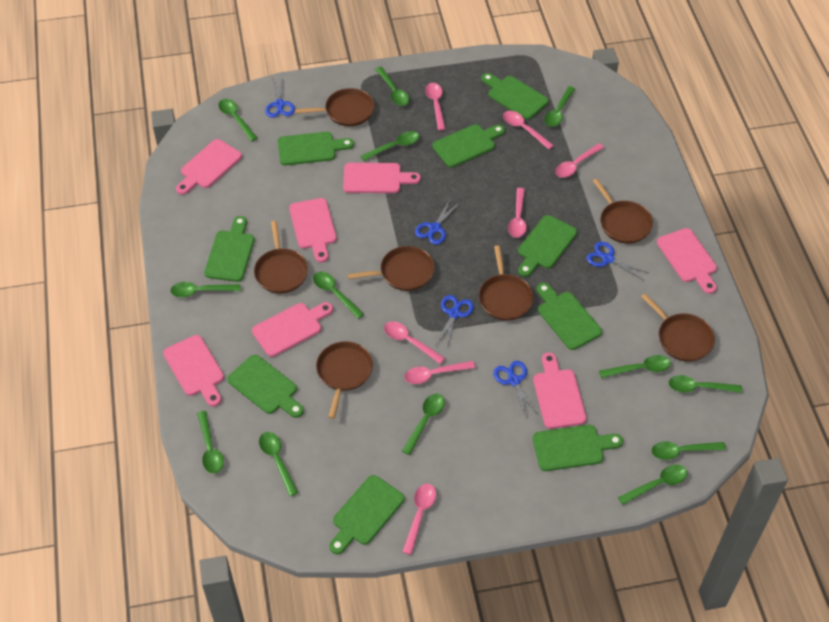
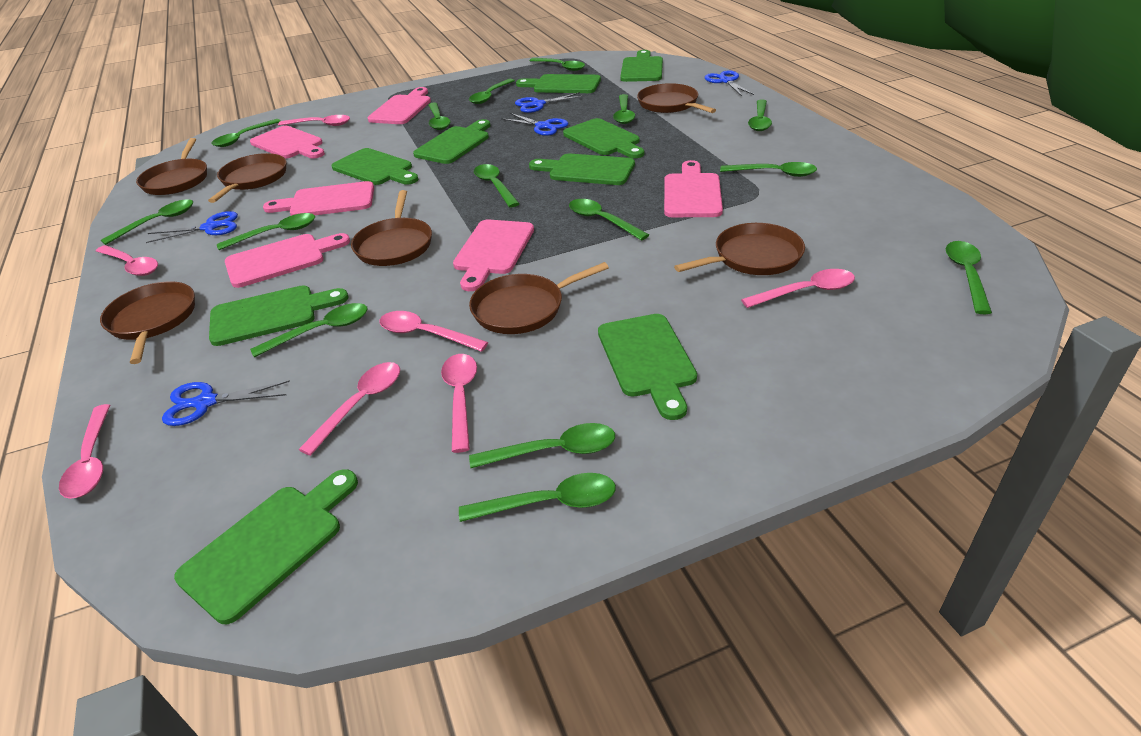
green spoon: 13 -> 15
pink cutting board: 7 -> 6

